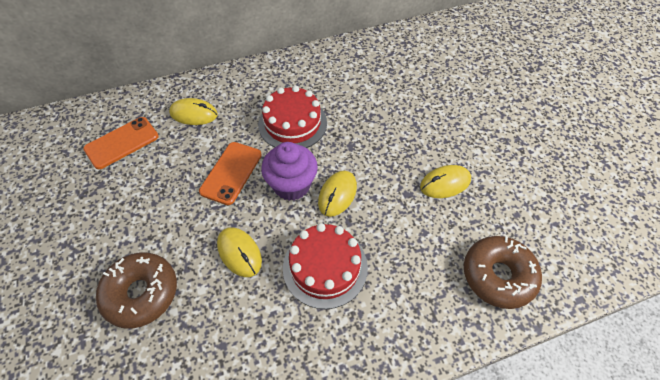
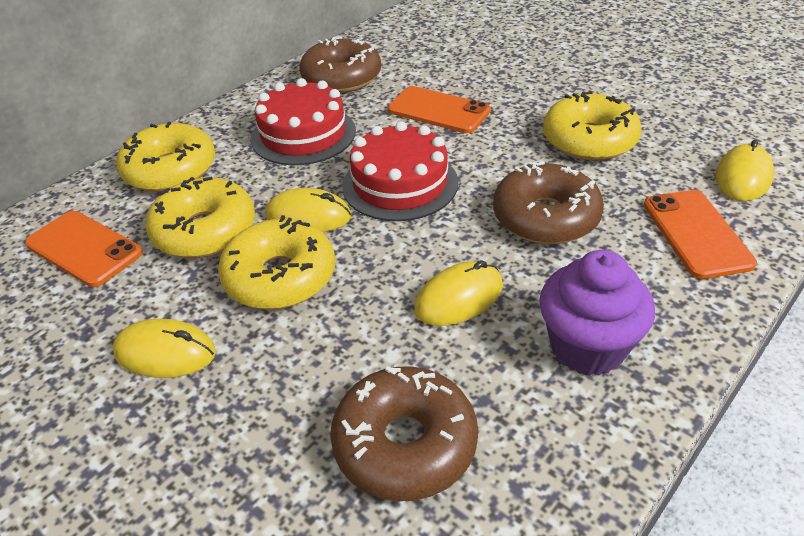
brown donut: 2 -> 3
orange phone: 2 -> 3
yellow donut: 0 -> 4

